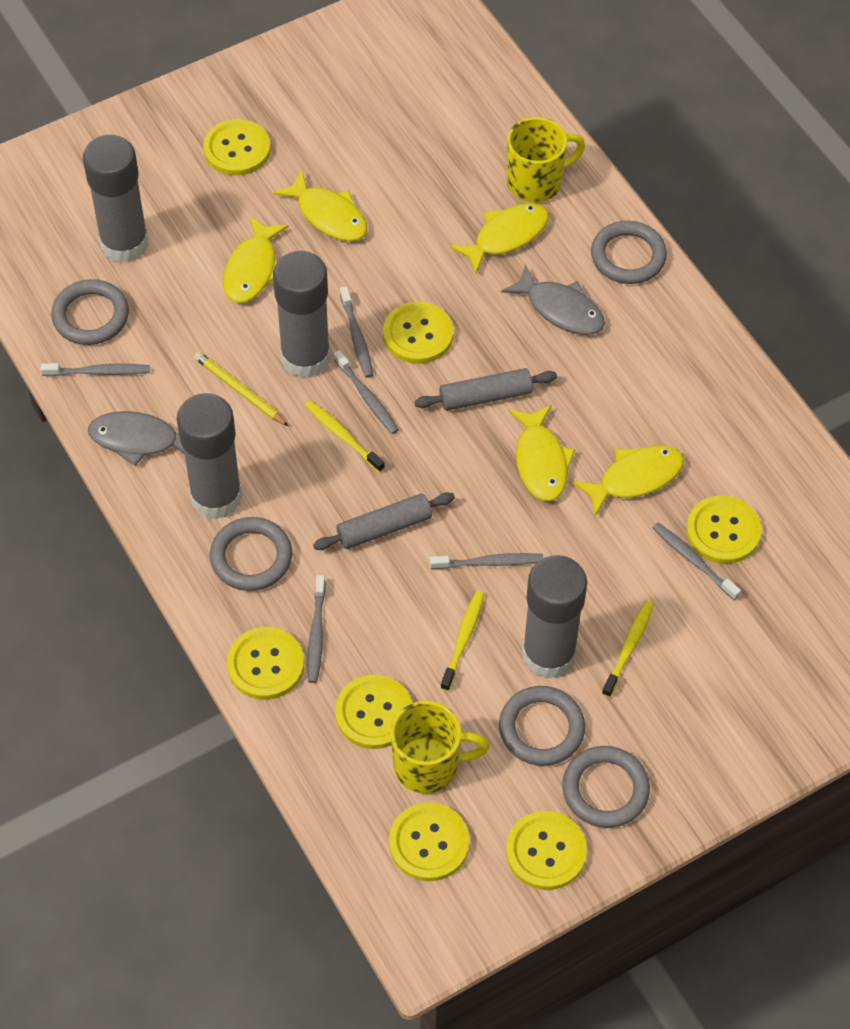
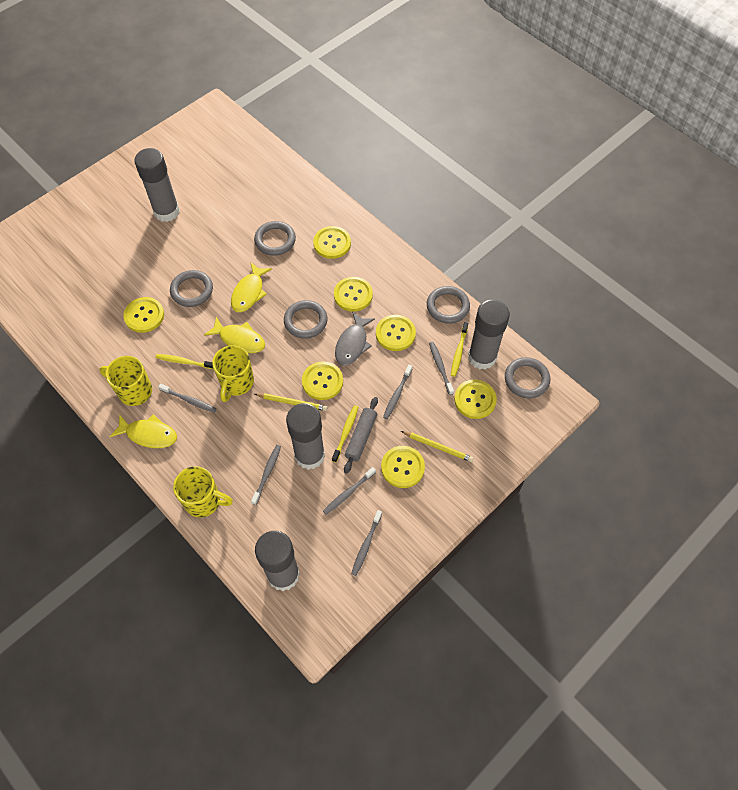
grey fish: 2 -> 1
grey rolling pin: 2 -> 1
yellow fish: 5 -> 3
yellow mug: 2 -> 3
yellow pencil: 1 -> 2

